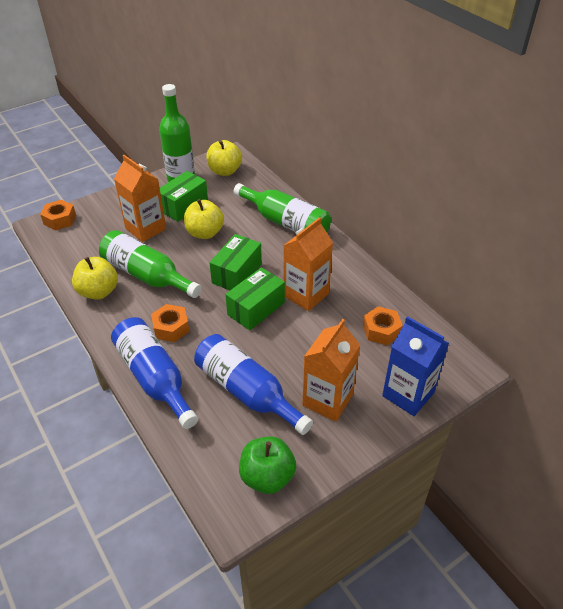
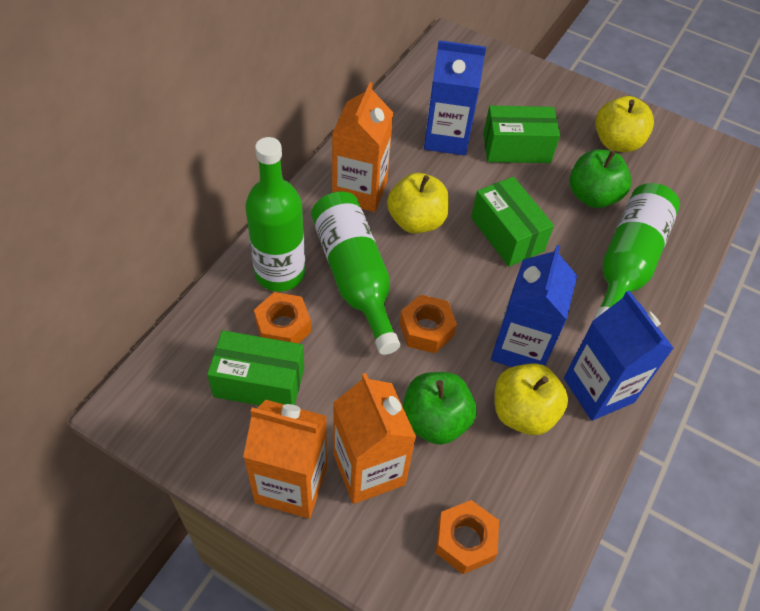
blue bottle: 2 -> 0
blue carton: 1 -> 3
green apple: 1 -> 2

